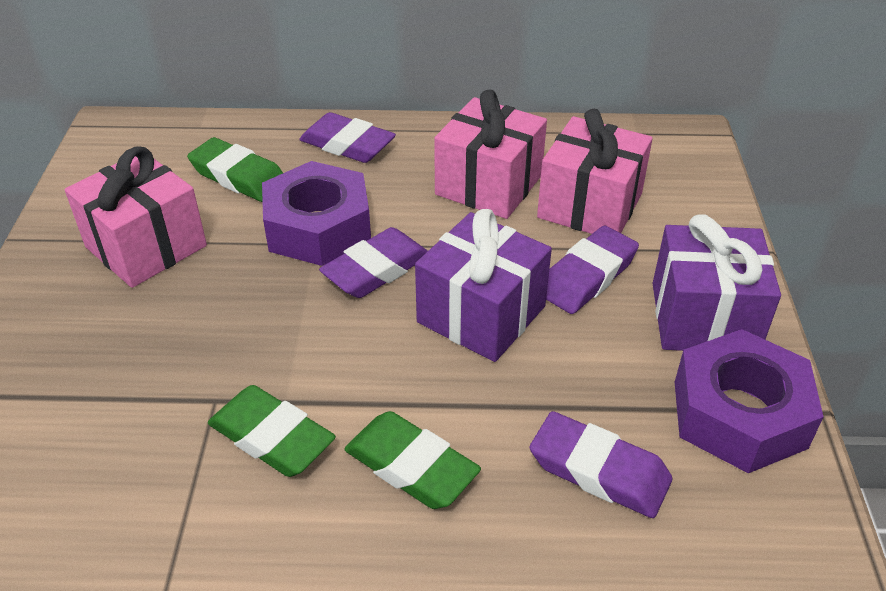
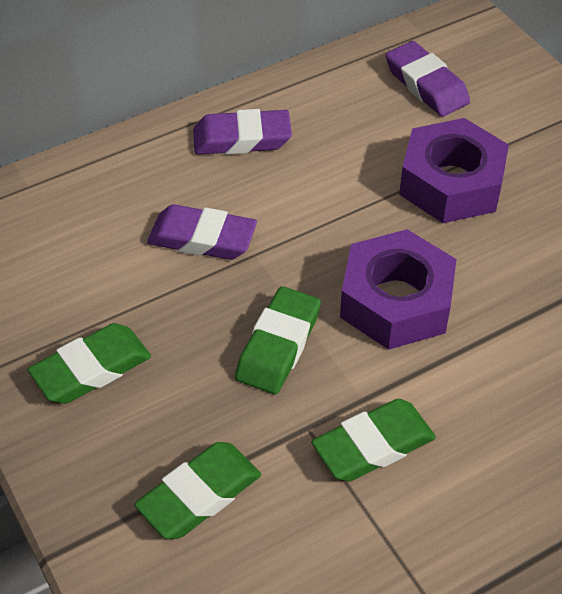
green eraser: 3 -> 4
pink gift: 3 -> 0
purple eraser: 4 -> 3
purple gift: 2 -> 0

